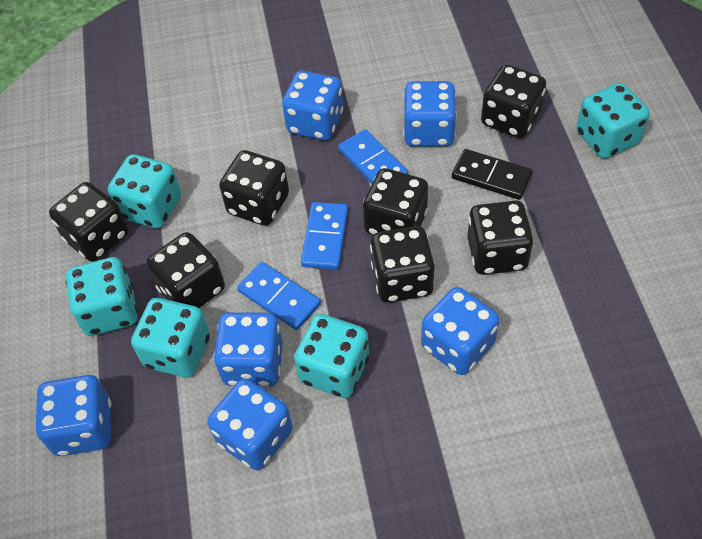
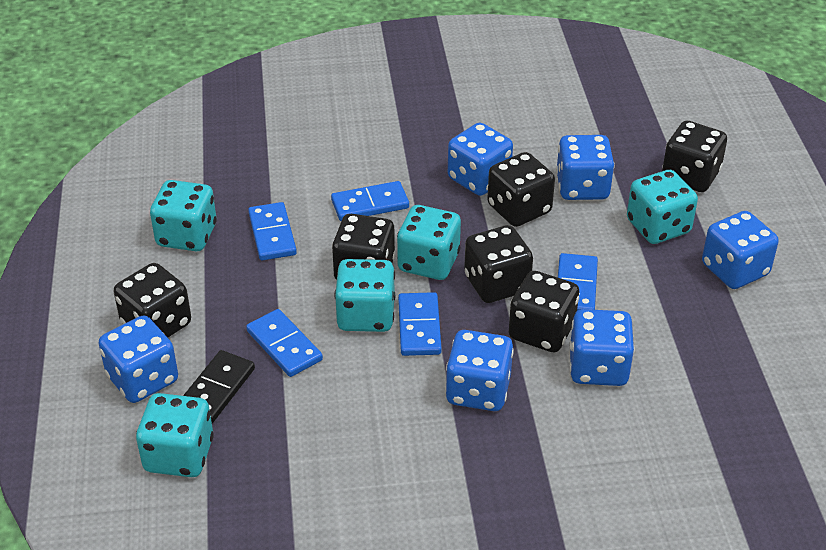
black dice: 7 -> 6
blue domino: 3 -> 5

